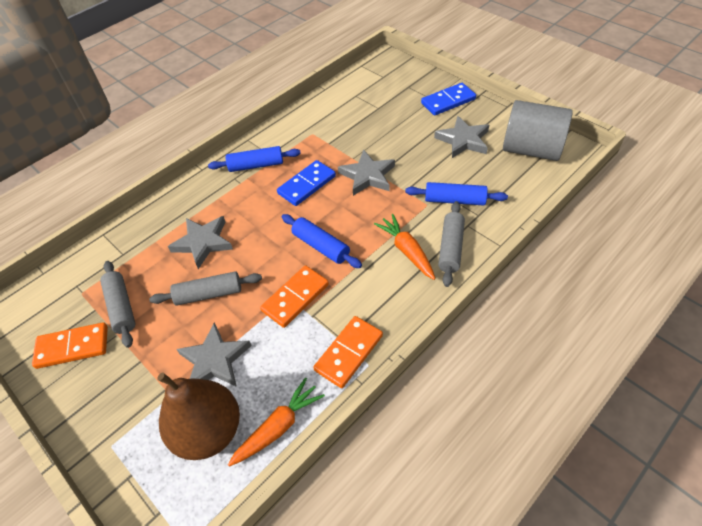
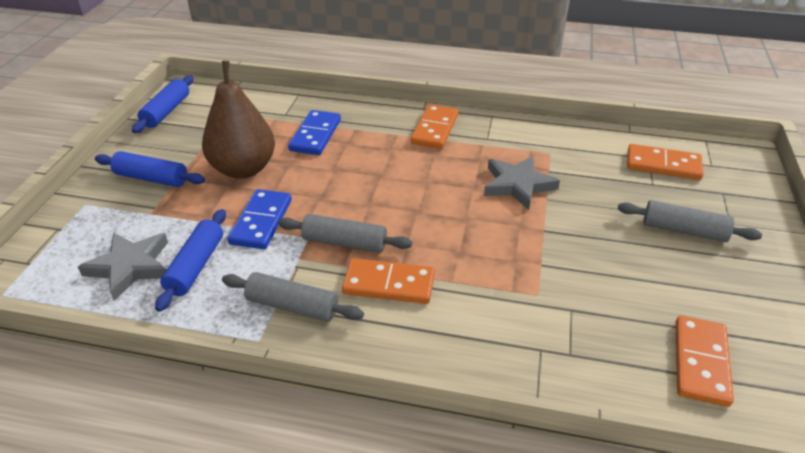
grey cylinder: 1 -> 0
grey star: 4 -> 2
orange carrot: 2 -> 0
orange domino: 3 -> 4

